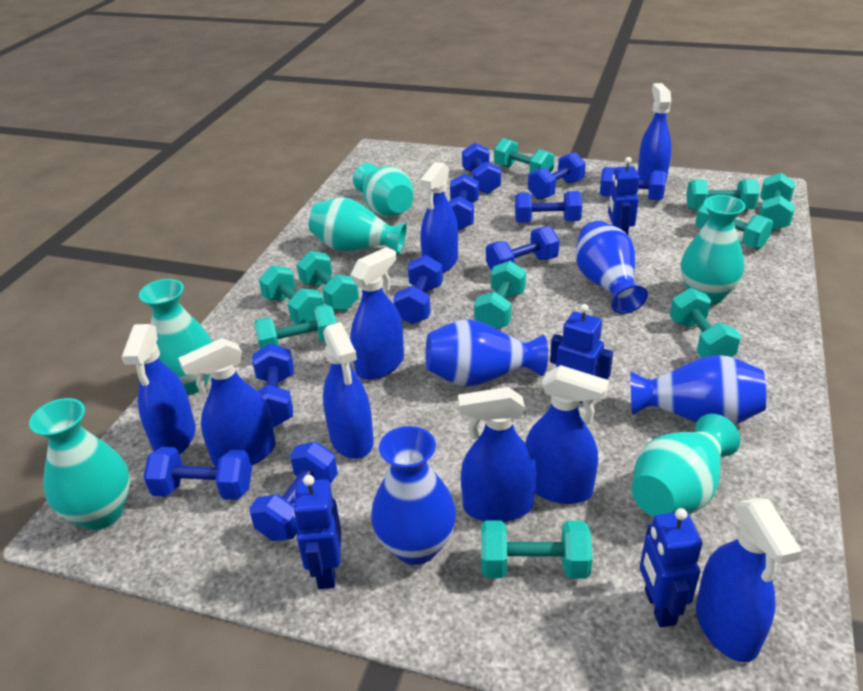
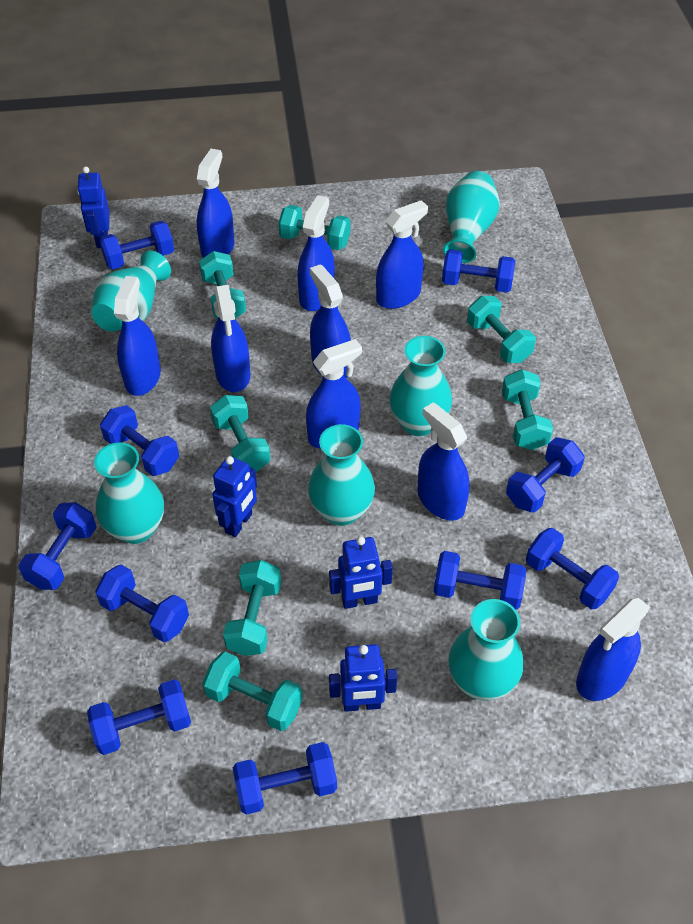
blue vase: 4 -> 0
turquoise dumbbell: 10 -> 7

